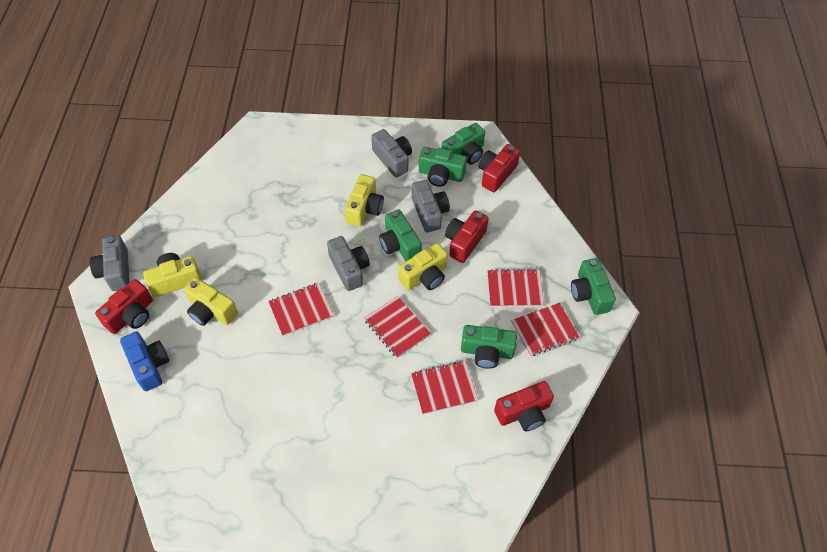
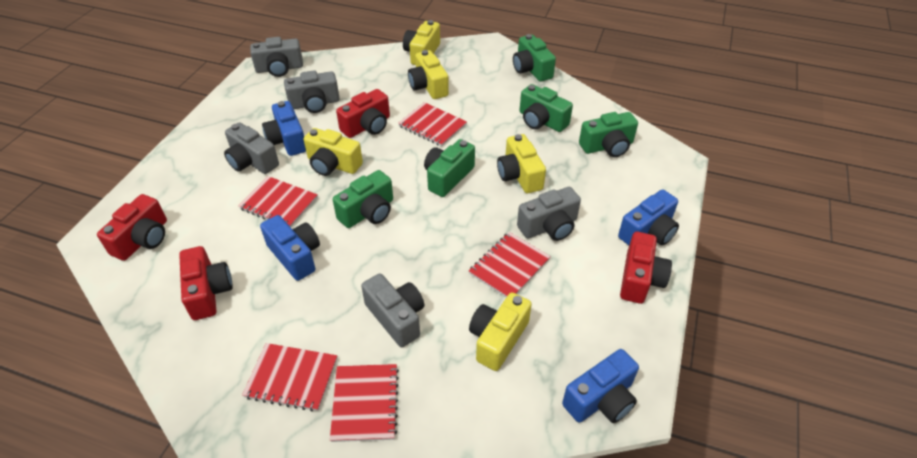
blue camera: 1 -> 4
grey camera: 4 -> 5
yellow camera: 4 -> 5

